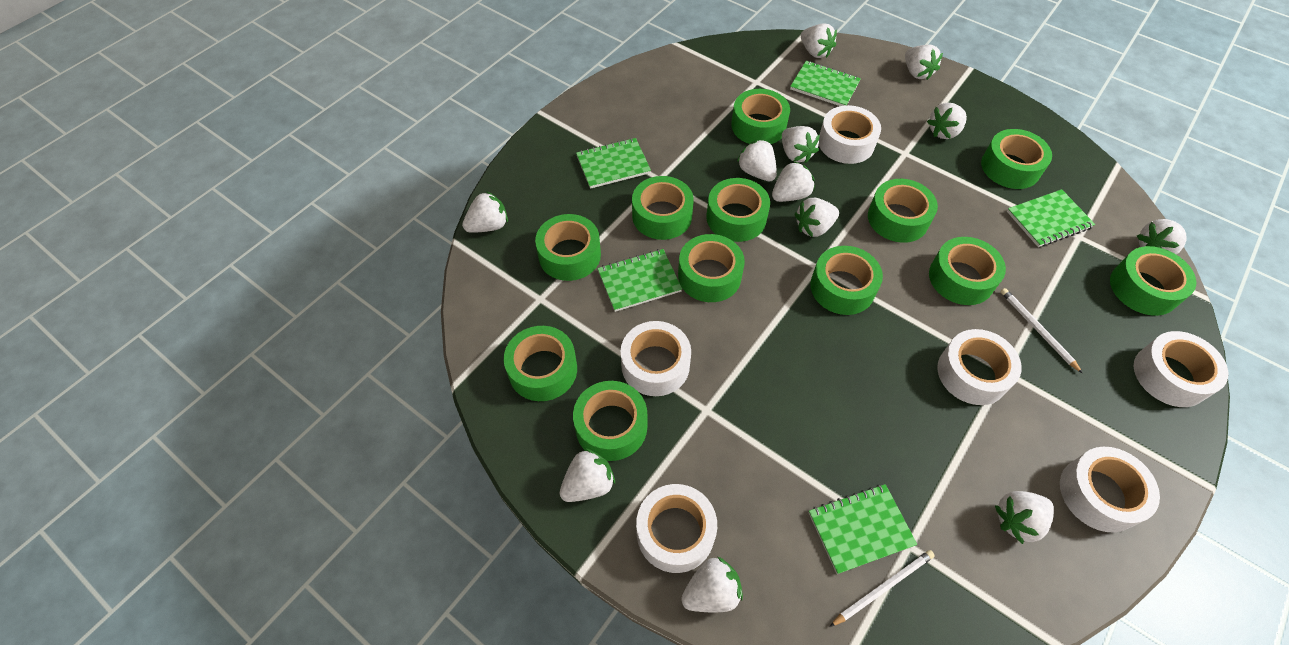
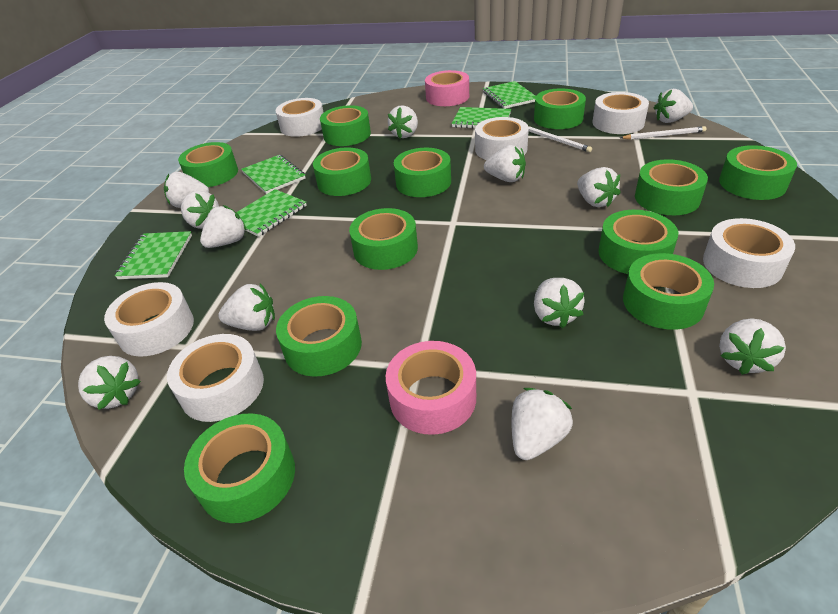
pink tape: 0 -> 2

